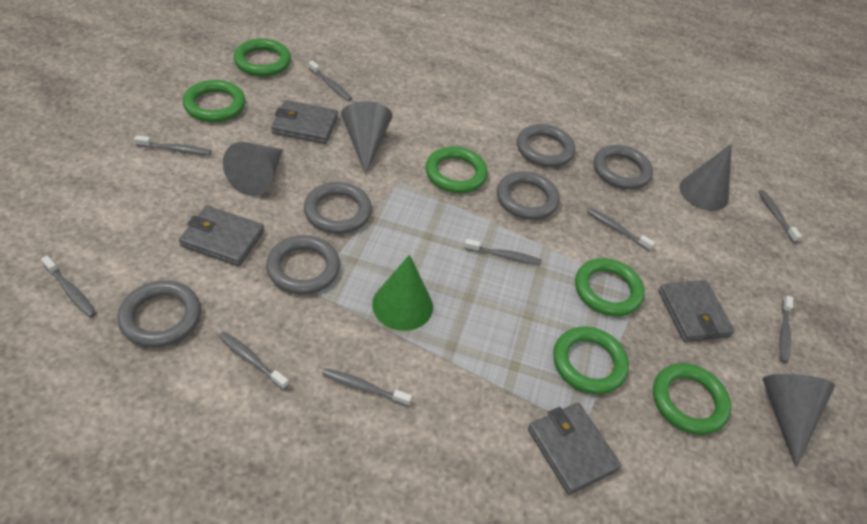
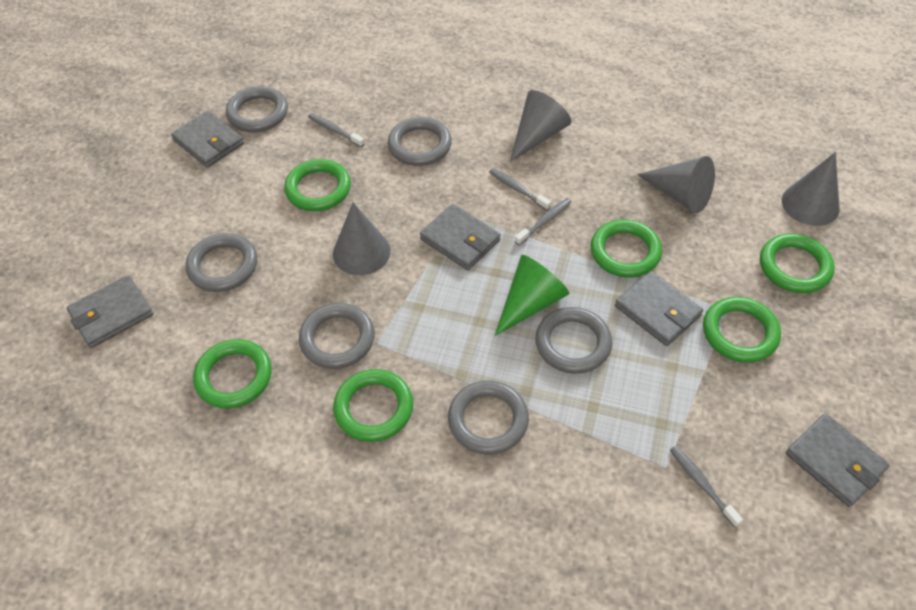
grey toothbrush: 9 -> 4
grey wallet: 4 -> 5

